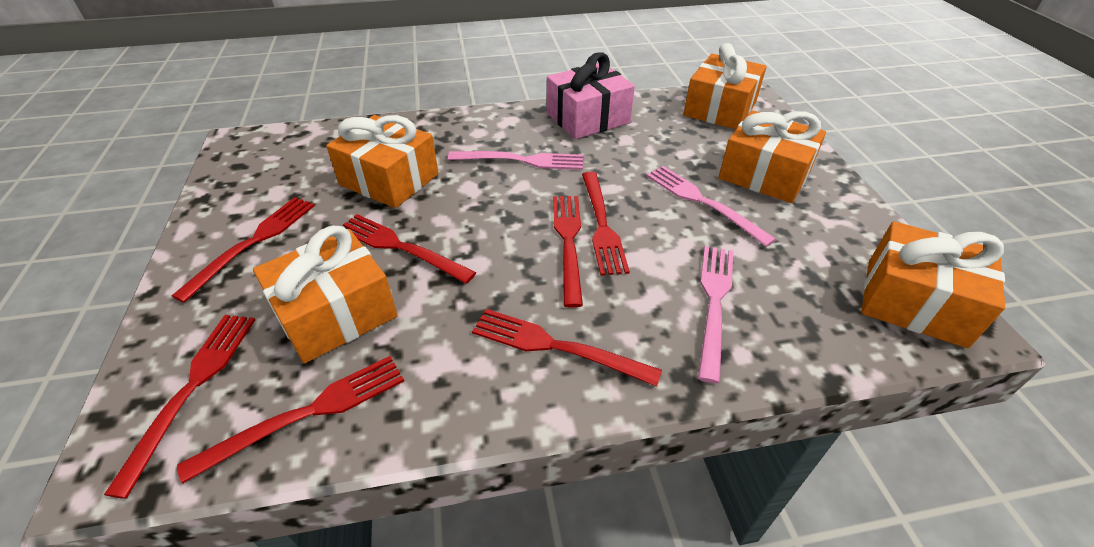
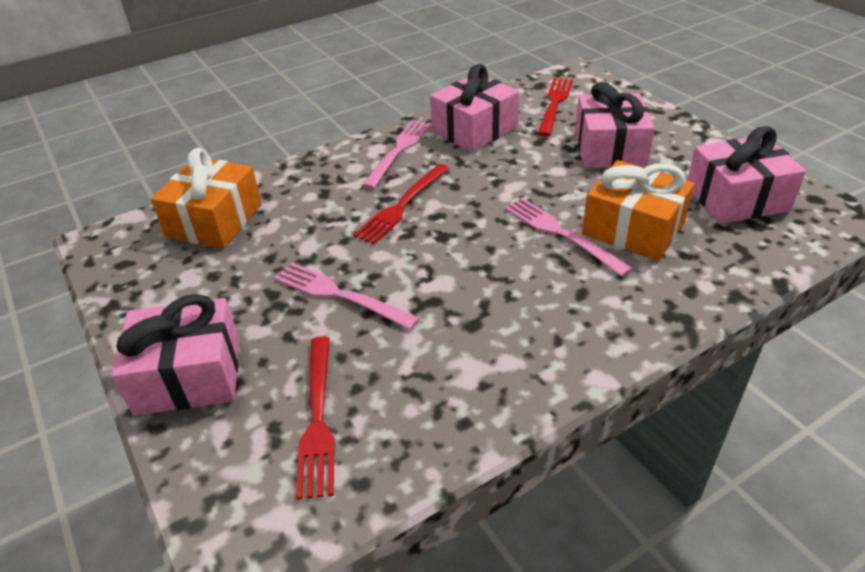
orange gift: 5 -> 2
pink gift: 1 -> 4
red fork: 7 -> 3

